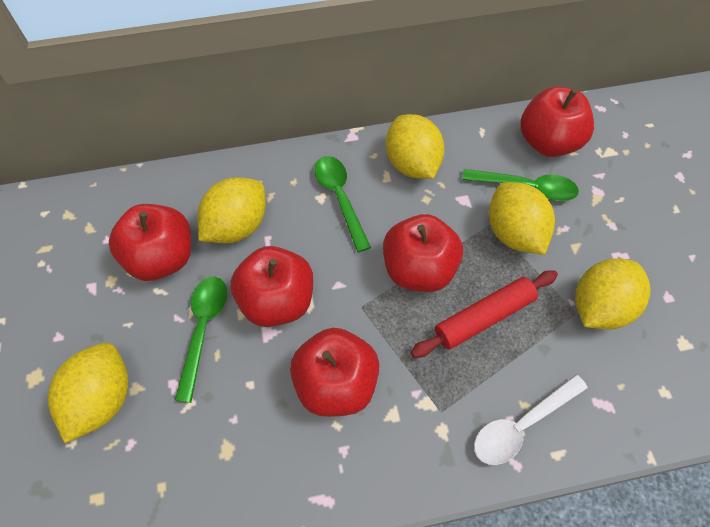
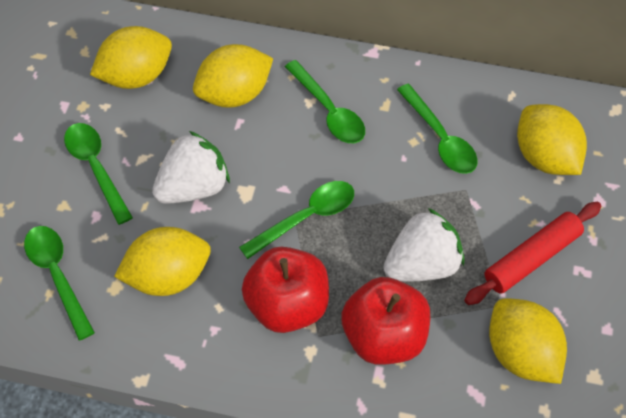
green spoon: 3 -> 5
red apple: 5 -> 2
white spoon: 1 -> 0
white strawberry: 0 -> 2

